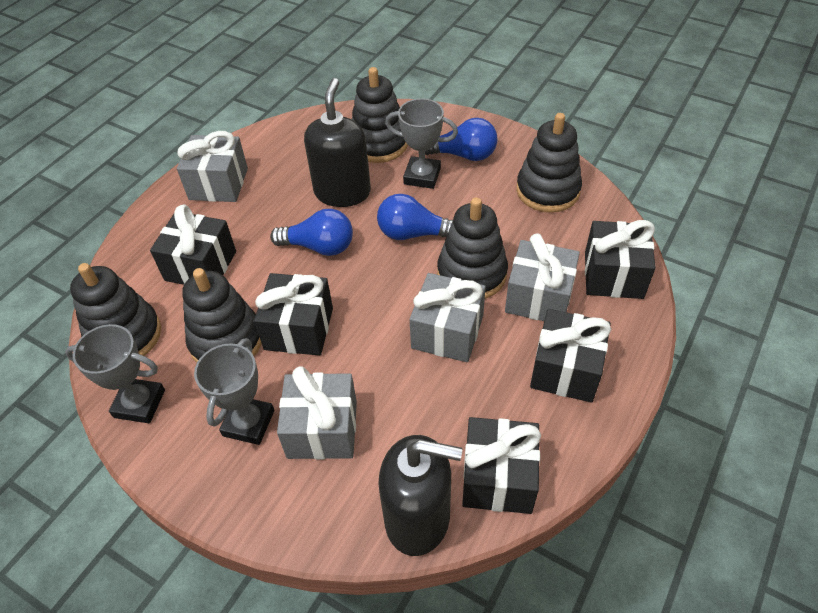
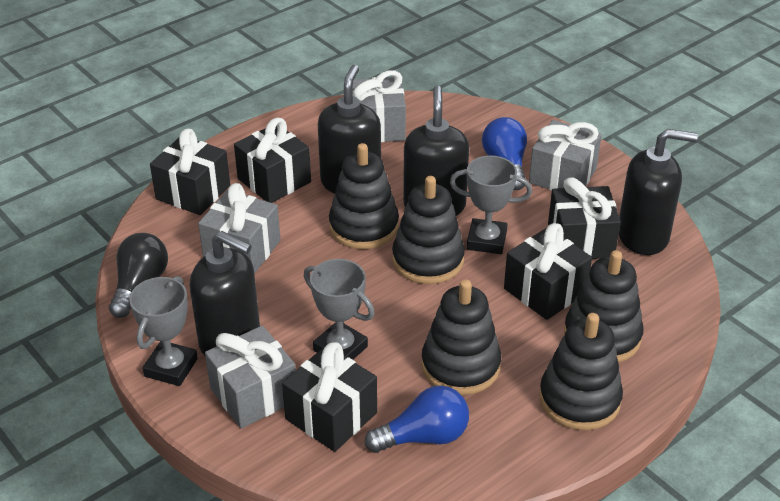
black light bulb: 0 -> 1
black soap dispenser: 2 -> 4
blue light bulb: 3 -> 2

